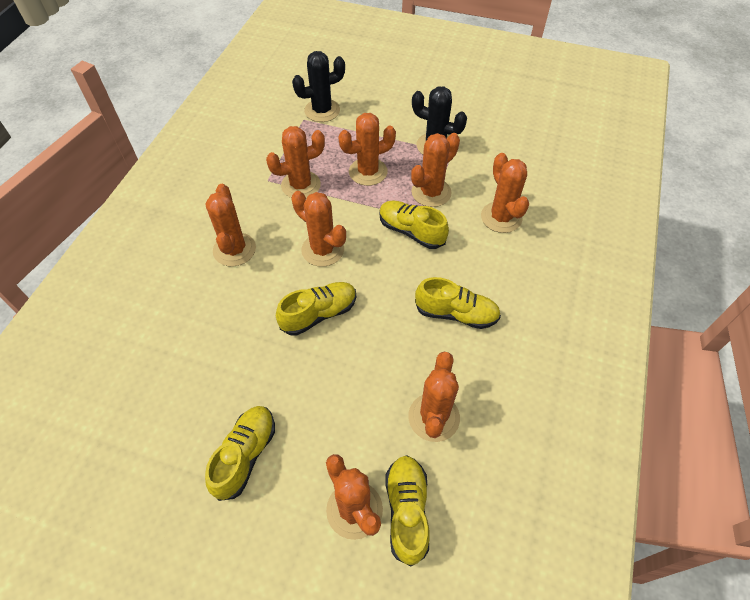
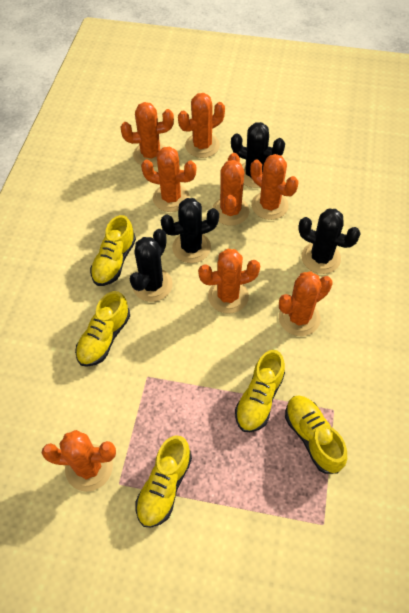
black cactus: 2 -> 4

